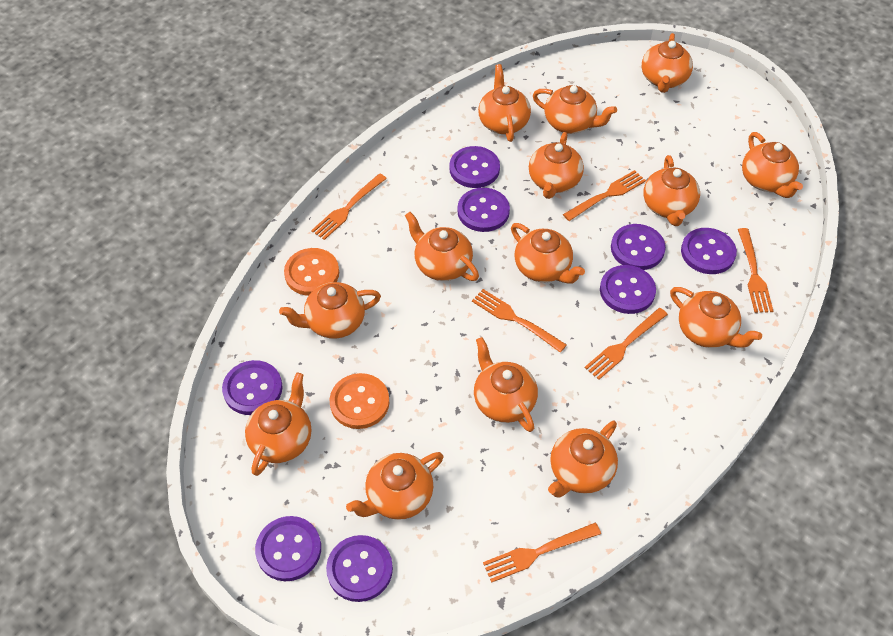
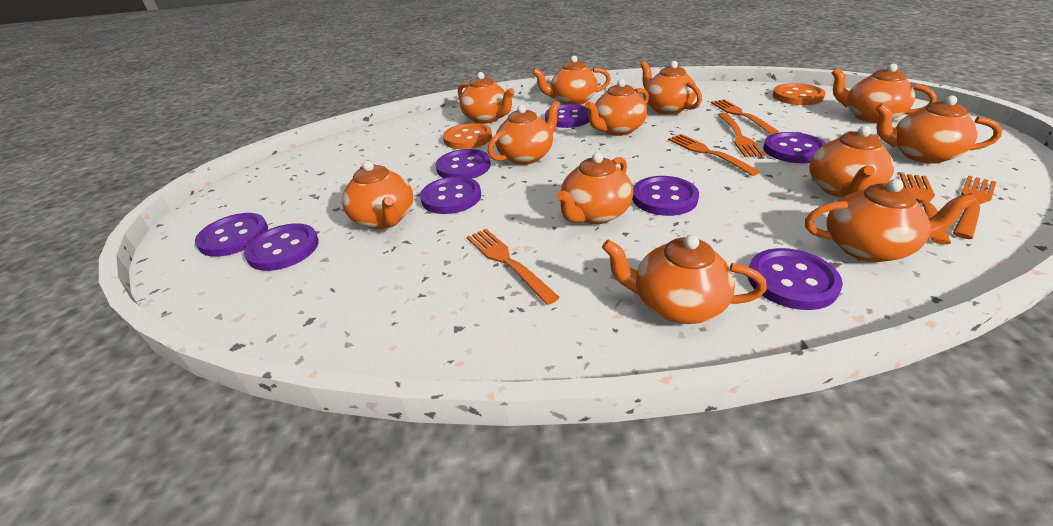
orange teapot: 14 -> 12

